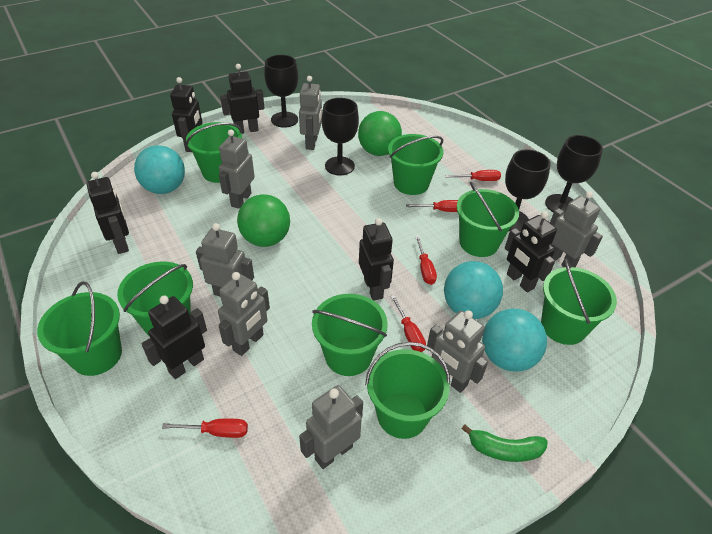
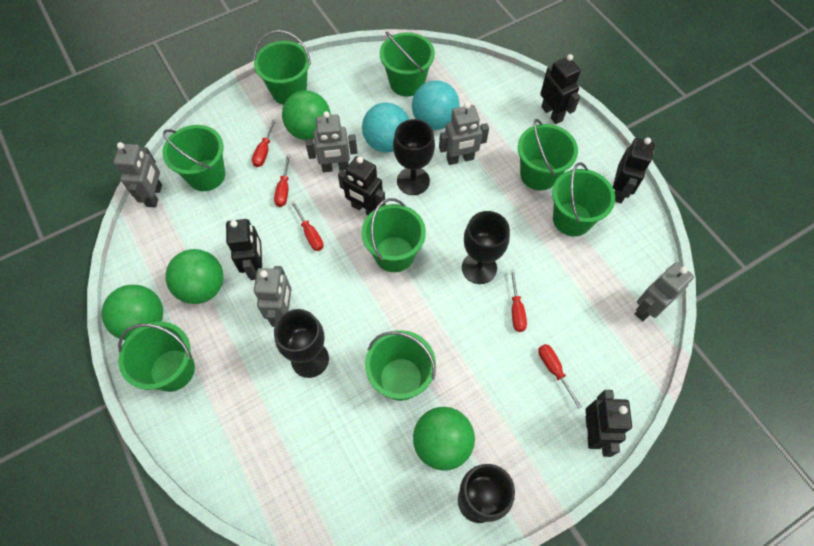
black robot: 6 -> 5
green ball: 2 -> 4
green banana: 1 -> 0
grey robot: 7 -> 5
turquoise ball: 3 -> 2

